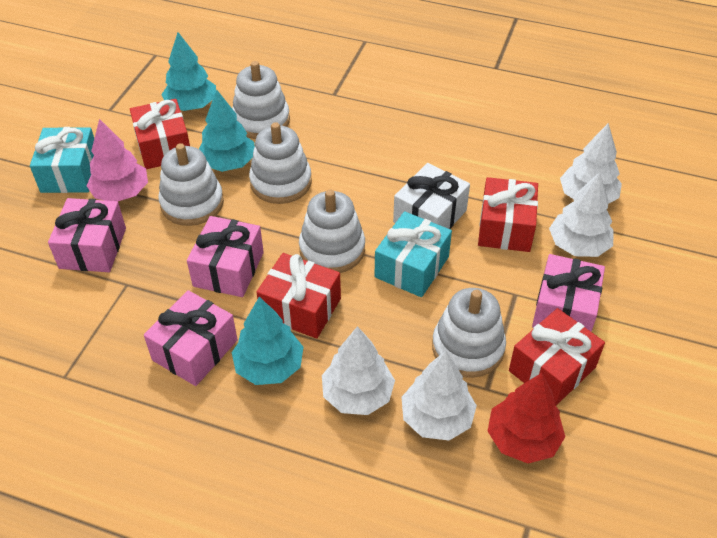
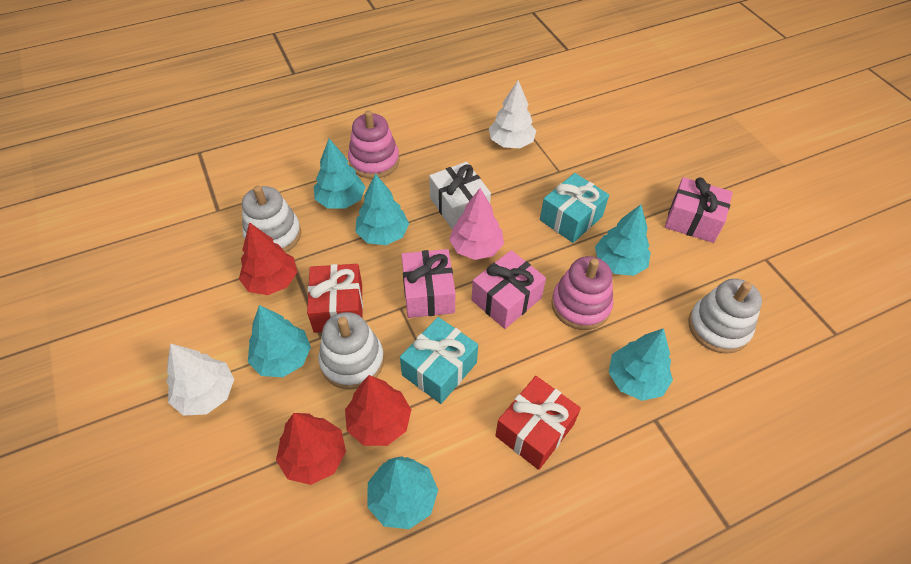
pink gift: 4 -> 3
pink stacking toy: 0 -> 2
red gift: 4 -> 2
red tree: 1 -> 3
turquoise tree: 3 -> 6
white stacking toy: 5 -> 3
white tree: 4 -> 2

